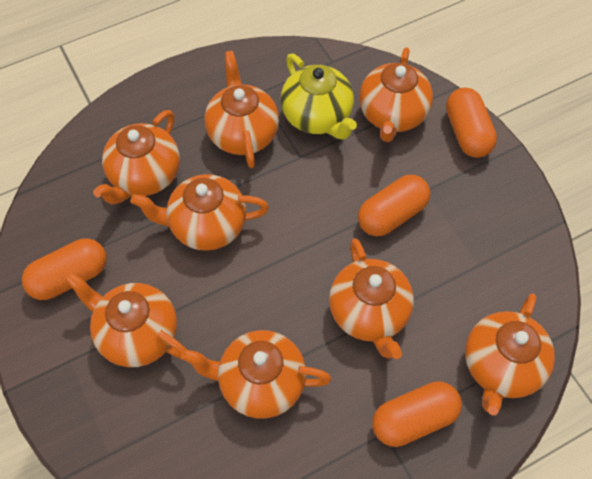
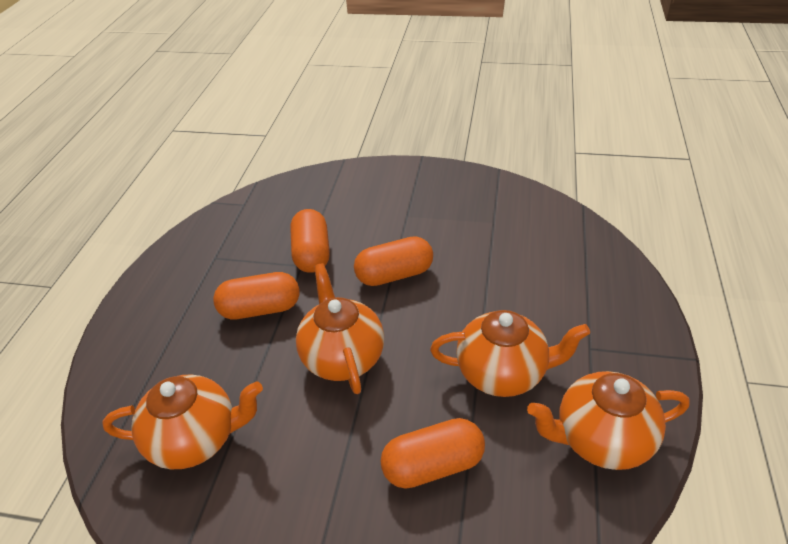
orange teapot: 8 -> 4
yellow teapot: 1 -> 0

